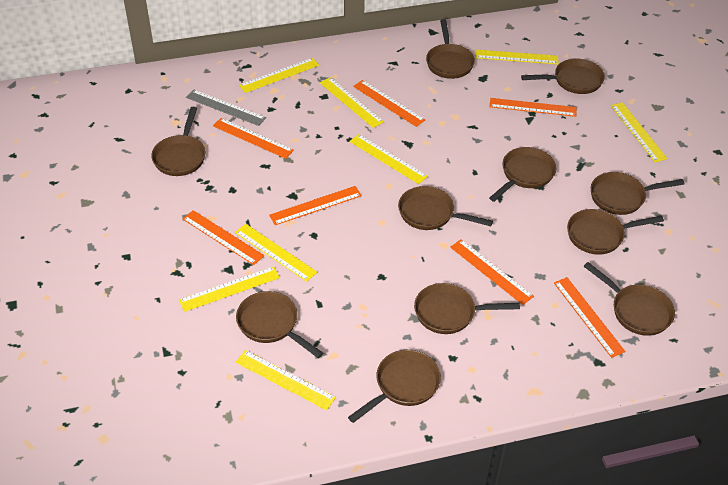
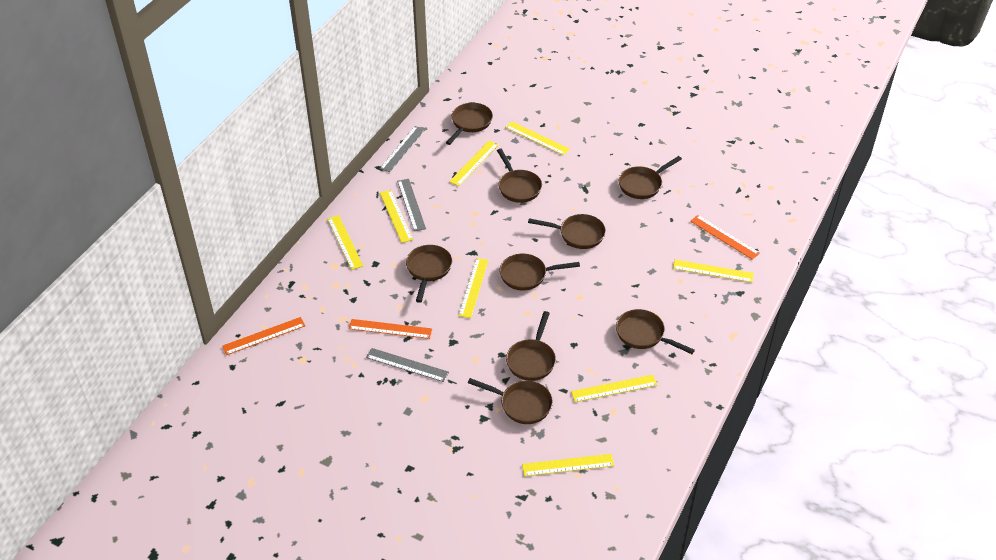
brown pan: 11 -> 9
grey ruler: 1 -> 3
orange ruler: 7 -> 3

